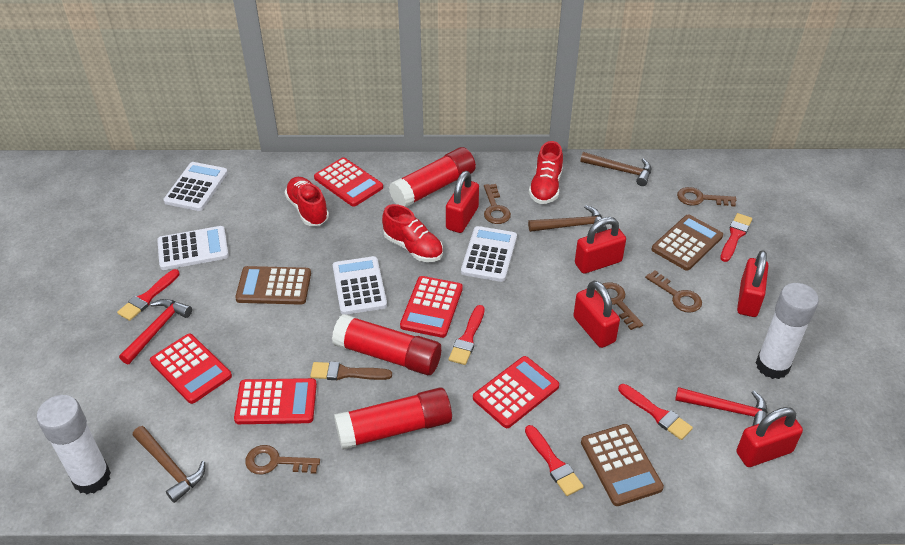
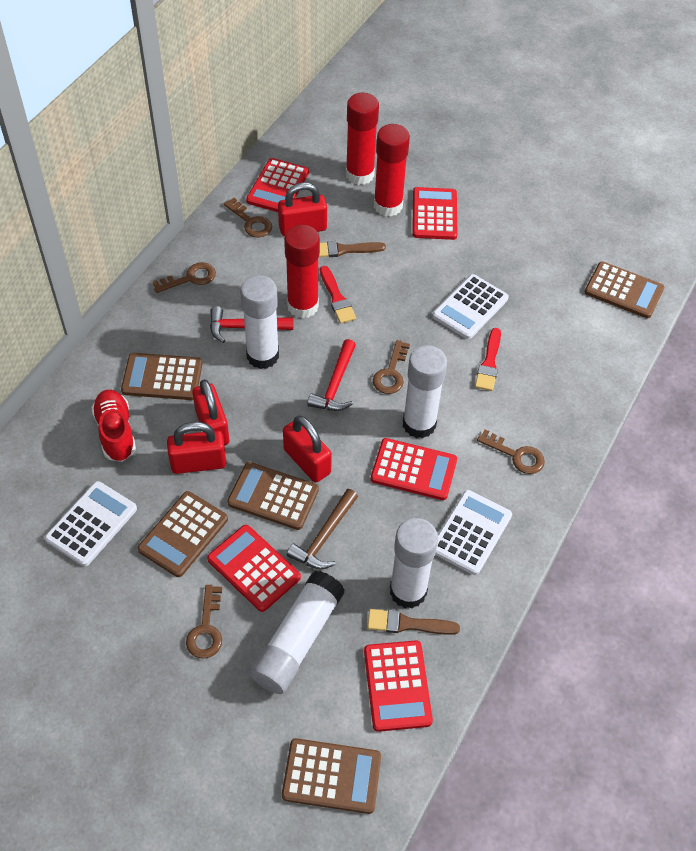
brown brush: 1 -> 2
brown calculator: 3 -> 5
brown hammer: 3 -> 1
red brush: 5 -> 2
red padlock: 5 -> 4
red shoe: 3 -> 1
white calculator: 4 -> 3
white glue stick: 2 -> 4

